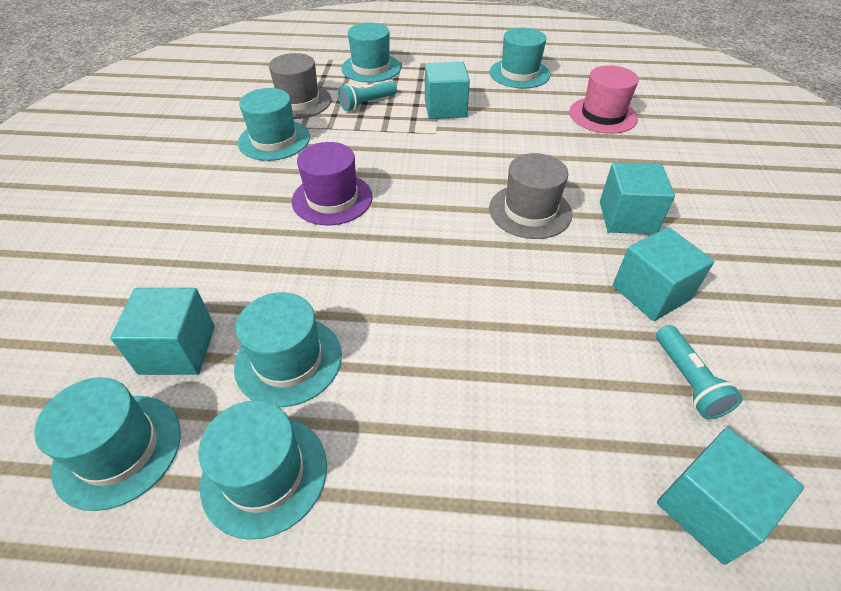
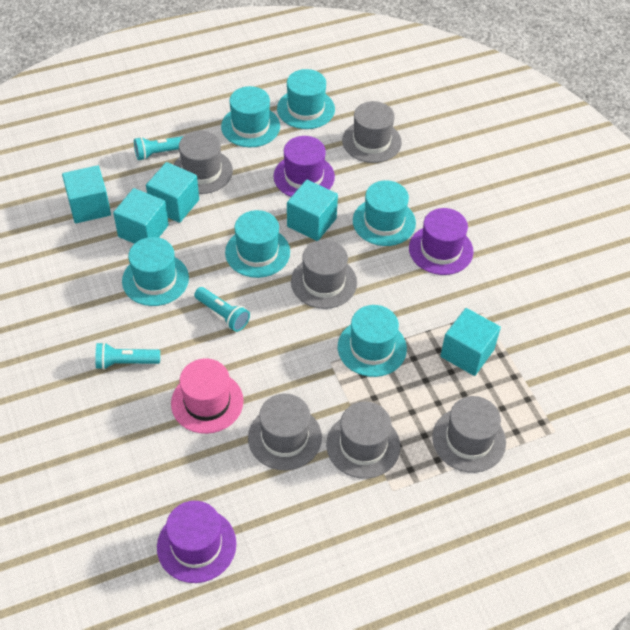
grey hat: 2 -> 6
purple hat: 1 -> 3
turquoise flashlight: 2 -> 3

